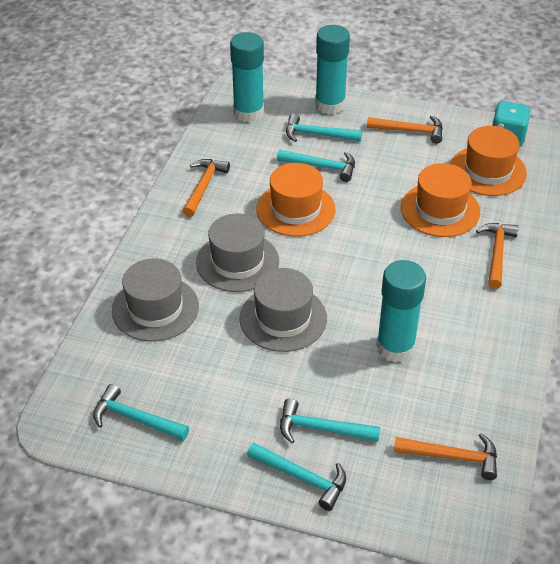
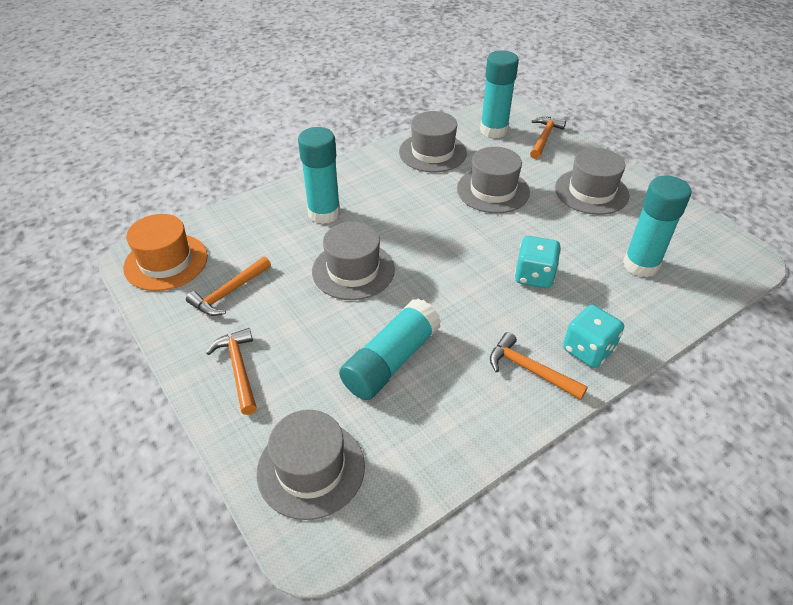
grey hat: 3 -> 5
orange hat: 3 -> 1
turquoise dice: 1 -> 2
turquoise glue stick: 3 -> 4
turquoise hammer: 5 -> 0

